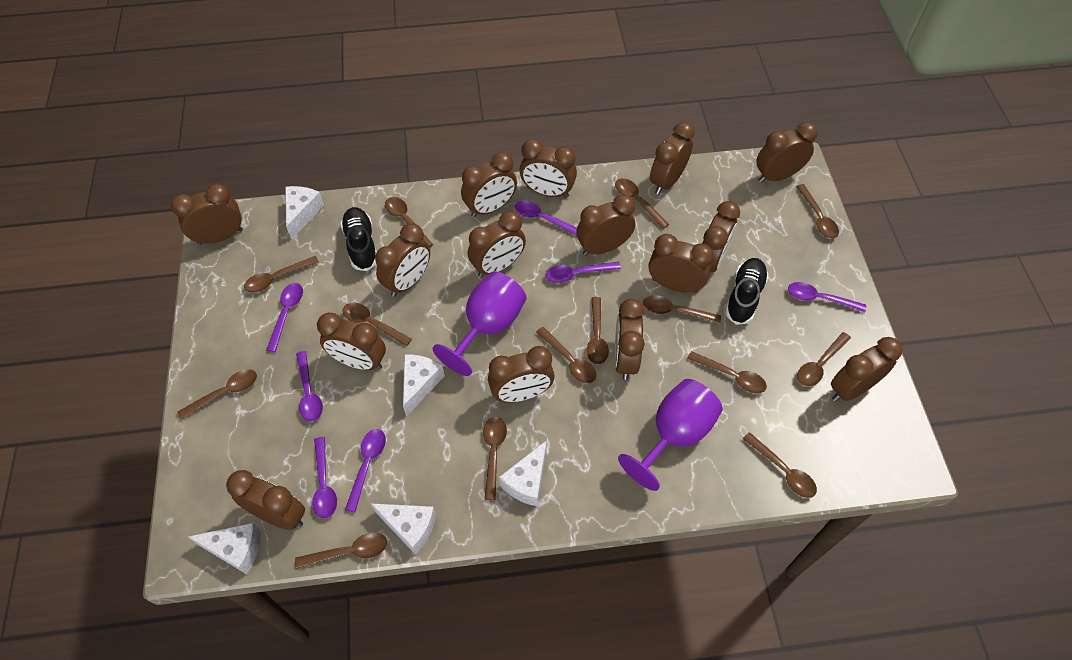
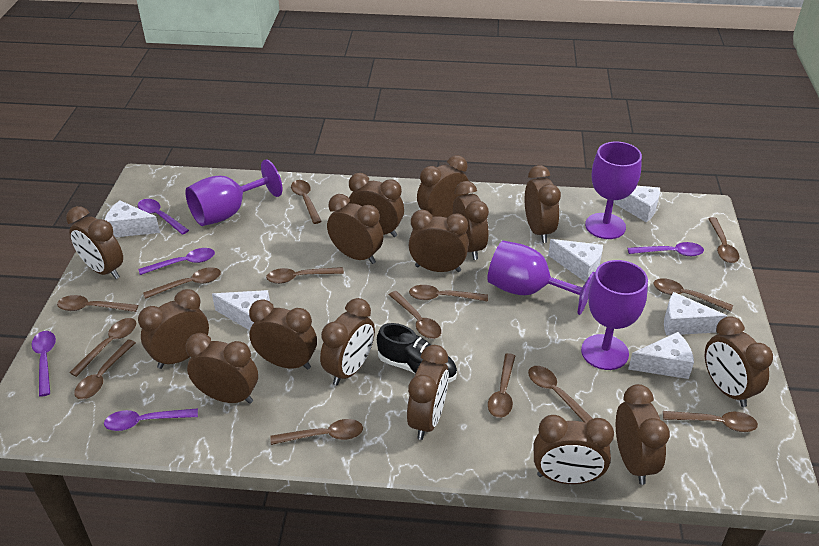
black shoe: 2 -> 1
purple goblet: 2 -> 4
purple spoon: 7 -> 5
white cheese: 5 -> 6

